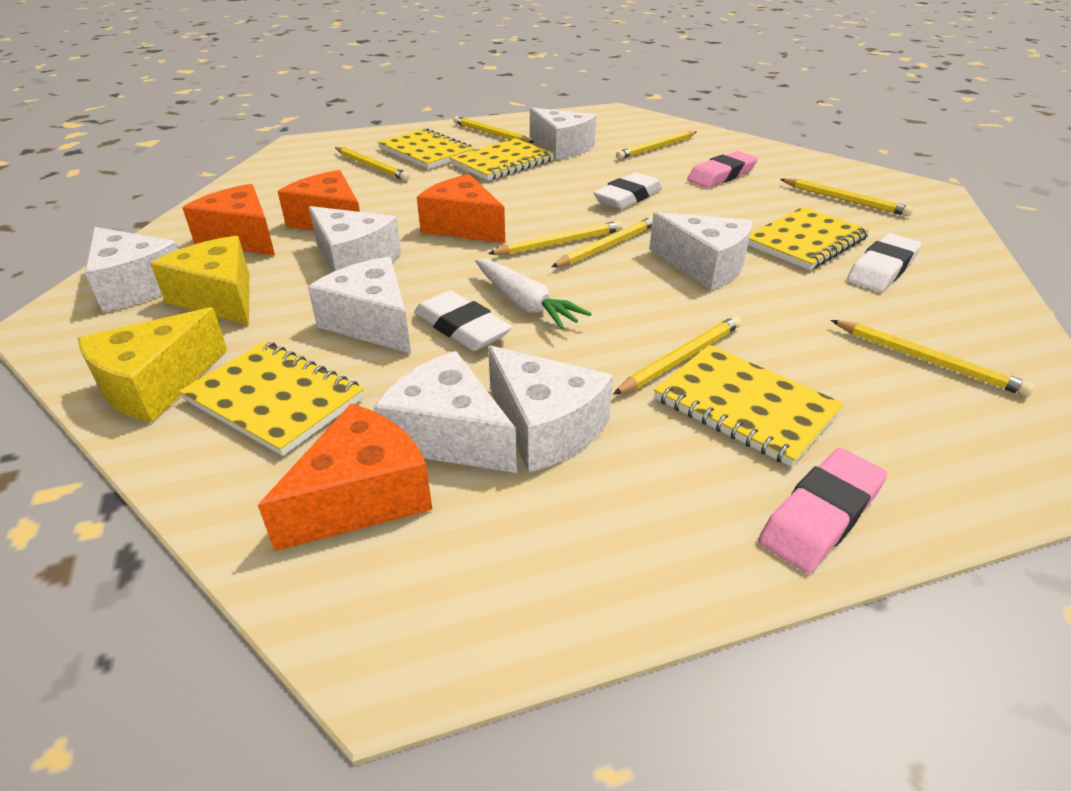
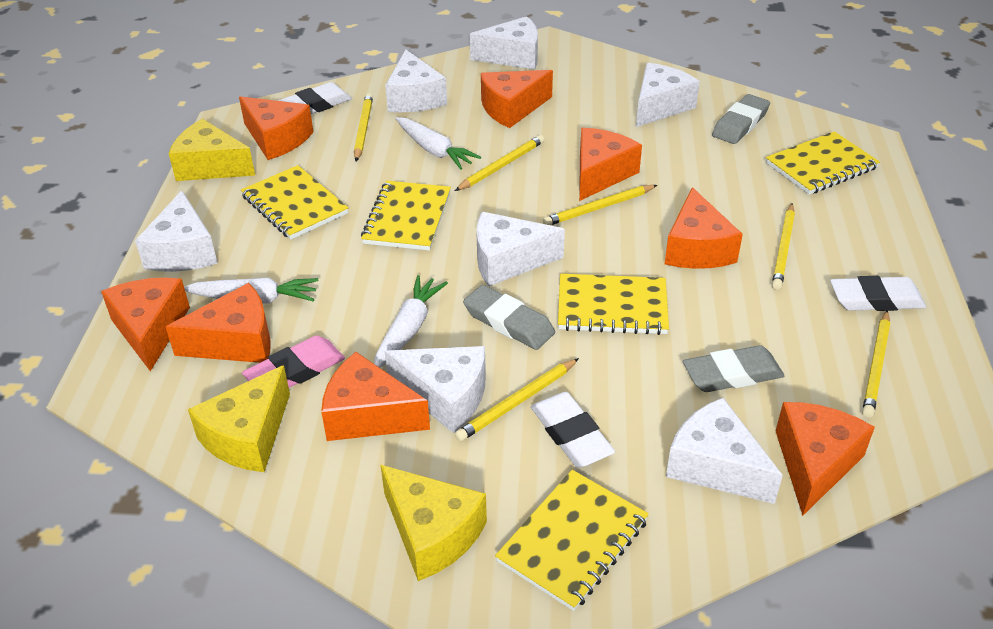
grey eraser: 0 -> 3
orange cheese: 4 -> 8
pink eraser: 2 -> 1
white carrot: 1 -> 3
yellow cheese: 2 -> 3
yellow pencil: 8 -> 6

